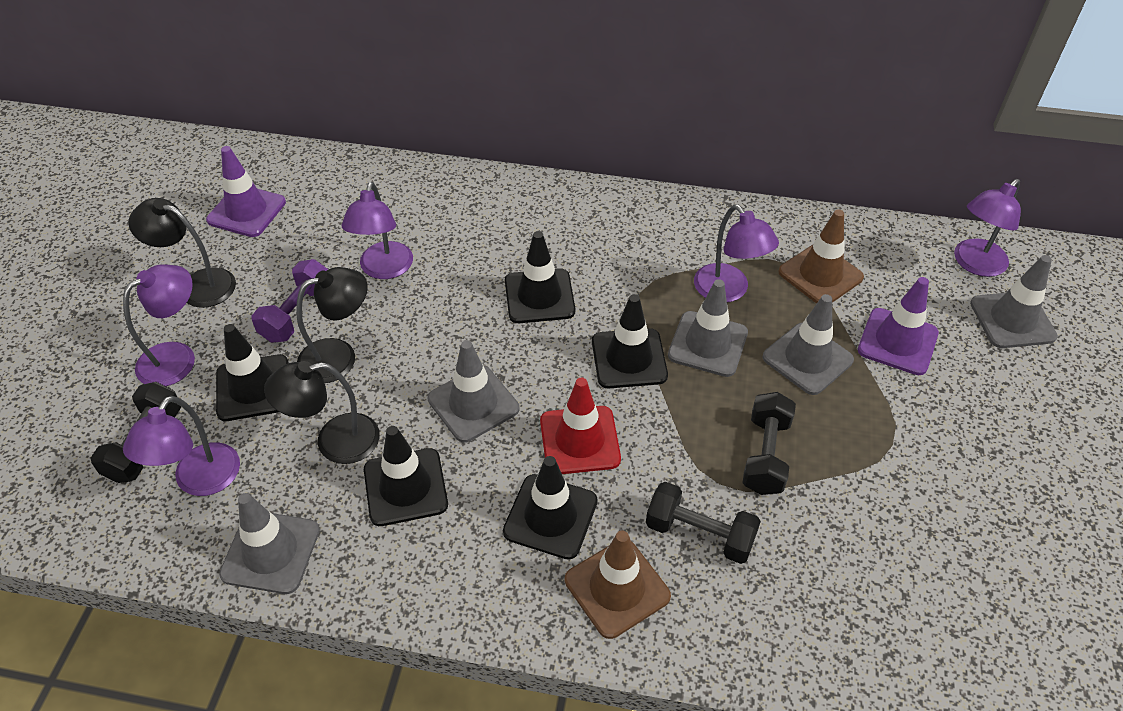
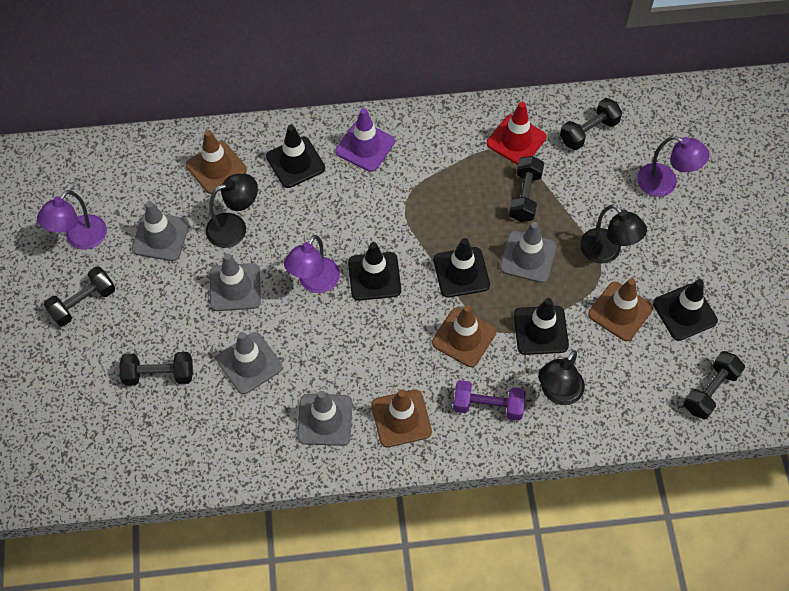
black dumbbell: 3 -> 5
brown traffic cone: 2 -> 4
purple lamp: 5 -> 3
purple traffic cone: 2 -> 1

